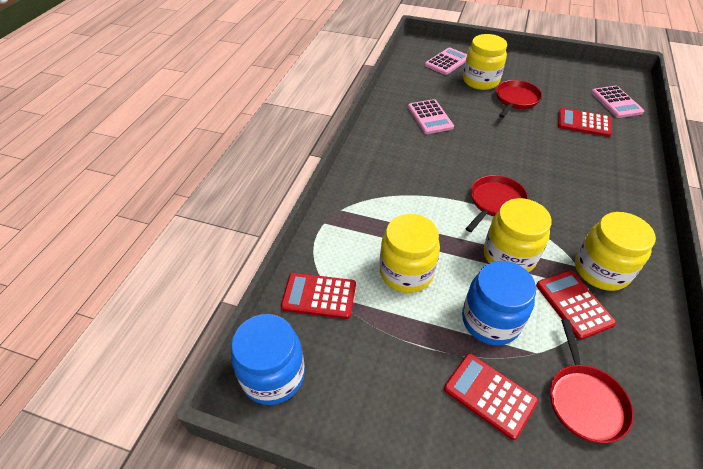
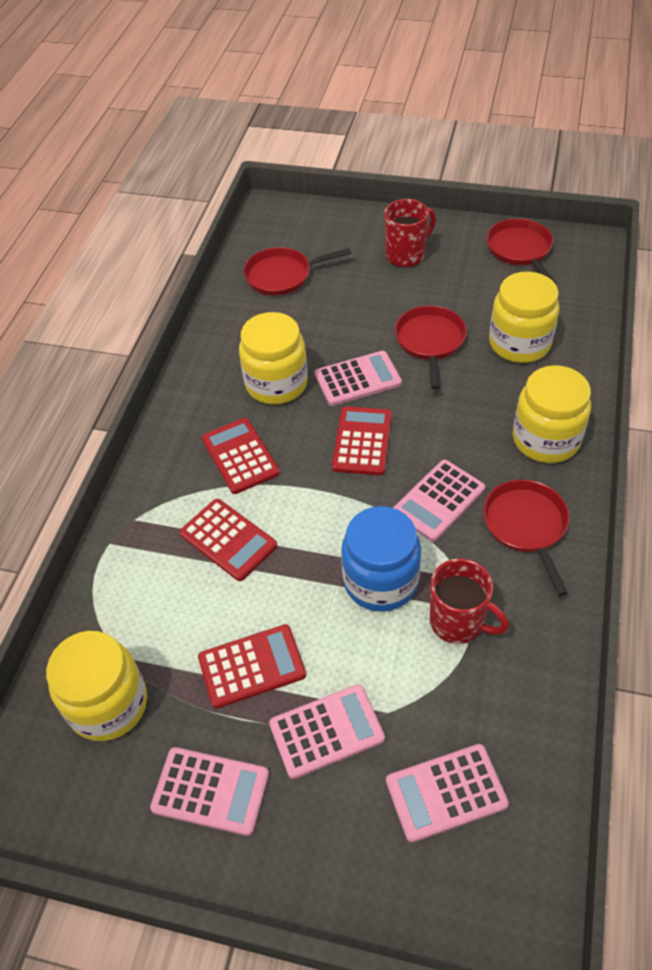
blue jar: 2 -> 1
pink calculator: 3 -> 5
red mug: 0 -> 2
red pan: 3 -> 4

